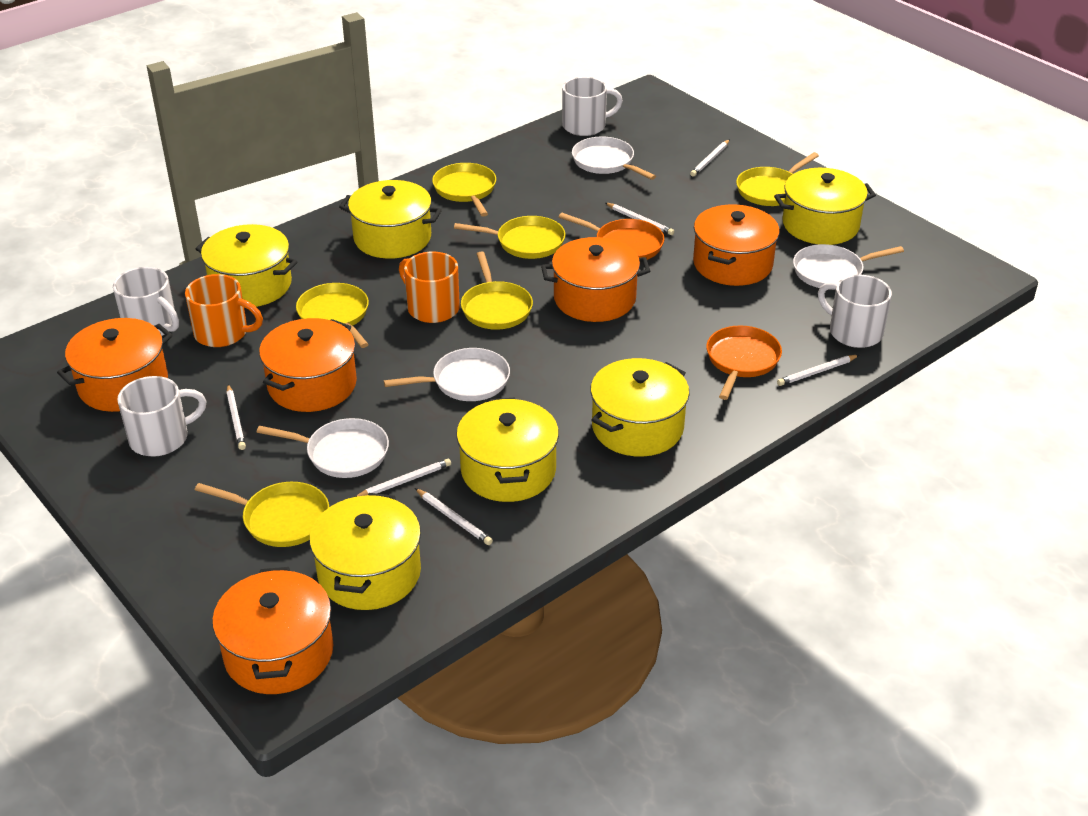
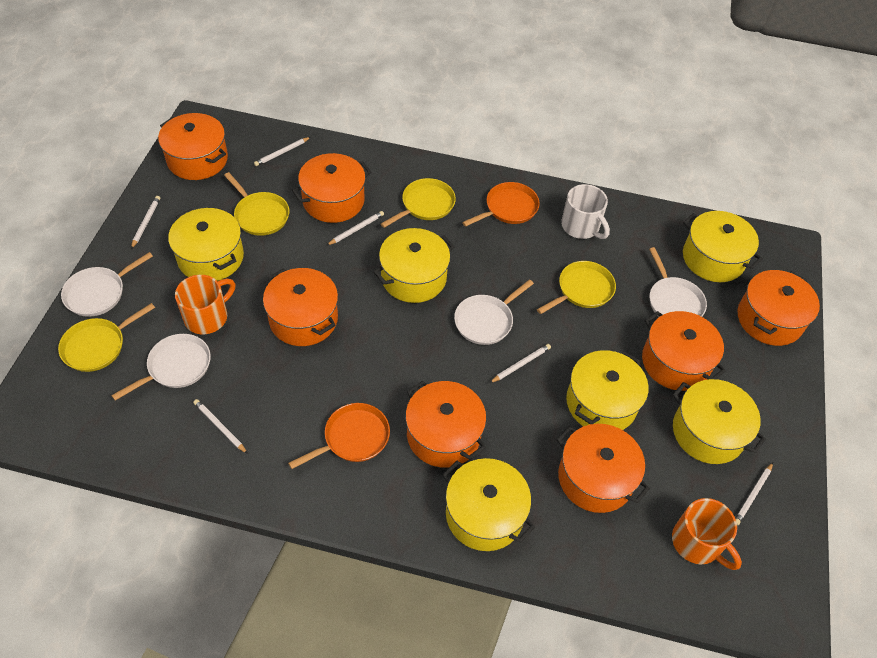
orange pot: 5 -> 7
white mug: 4 -> 1
yellow pan: 6 -> 4

